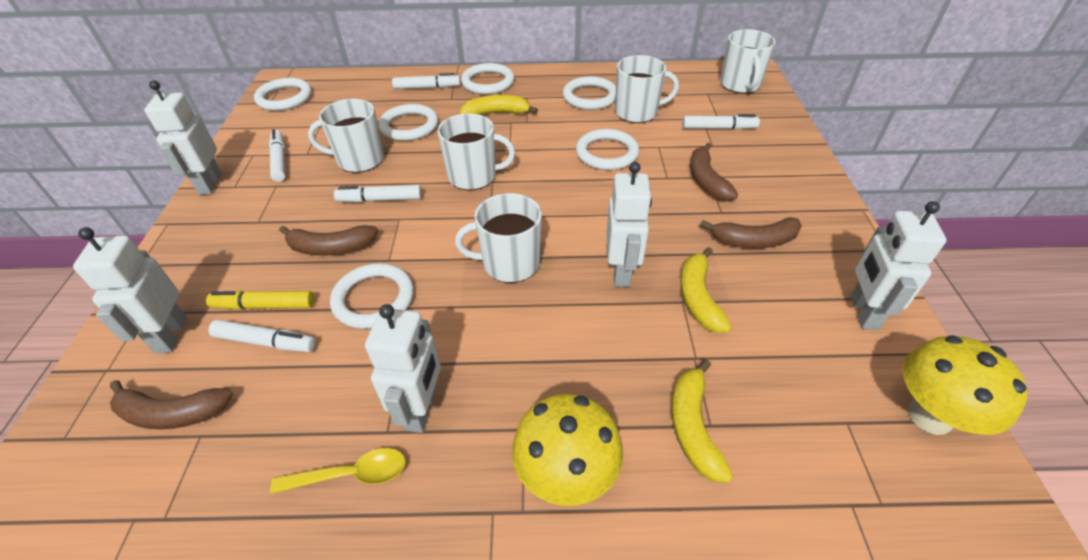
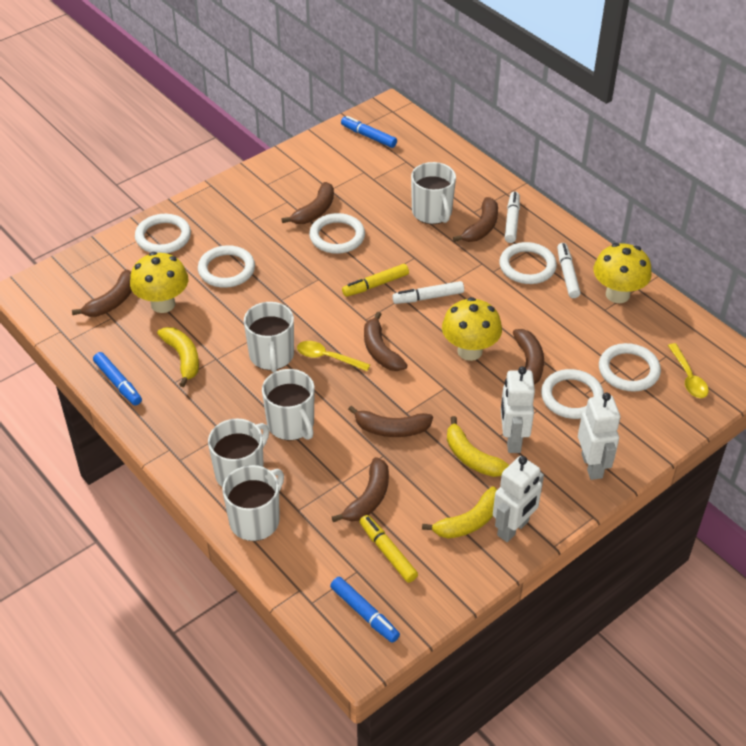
blue marker: 0 -> 3
brown banana: 4 -> 7
white marker: 5 -> 3
white robot: 5 -> 3
yellow marker: 1 -> 2
yellow mushroom: 2 -> 3
yellow spoon: 1 -> 2

